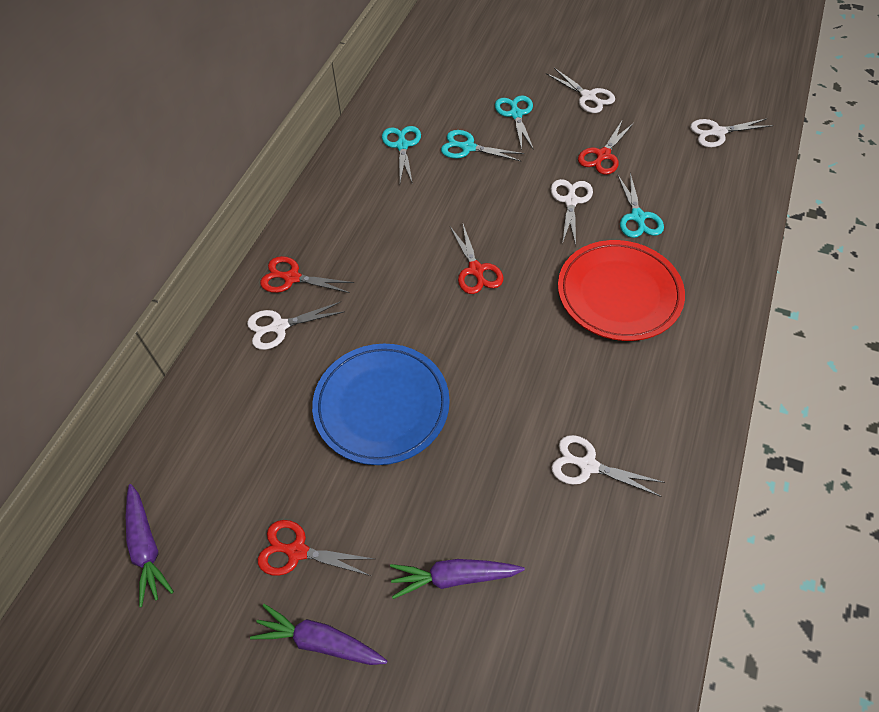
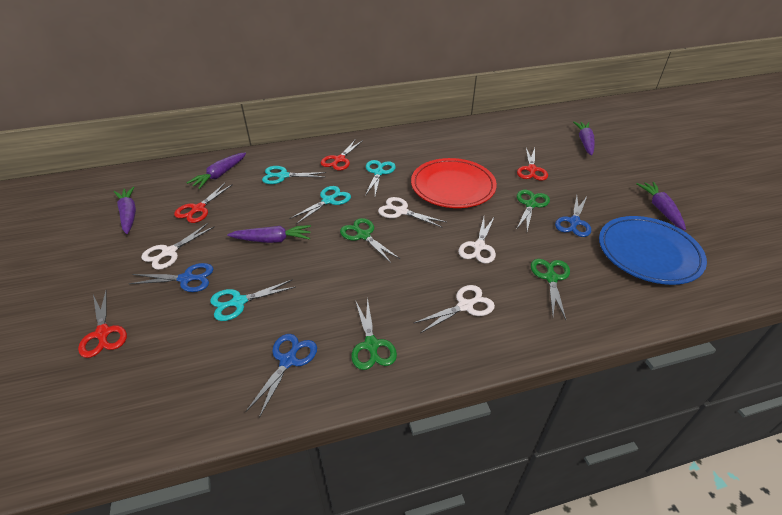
blue scissors: 0 -> 3
green scissors: 0 -> 4
purple carrot: 3 -> 5
white scissors: 5 -> 4

